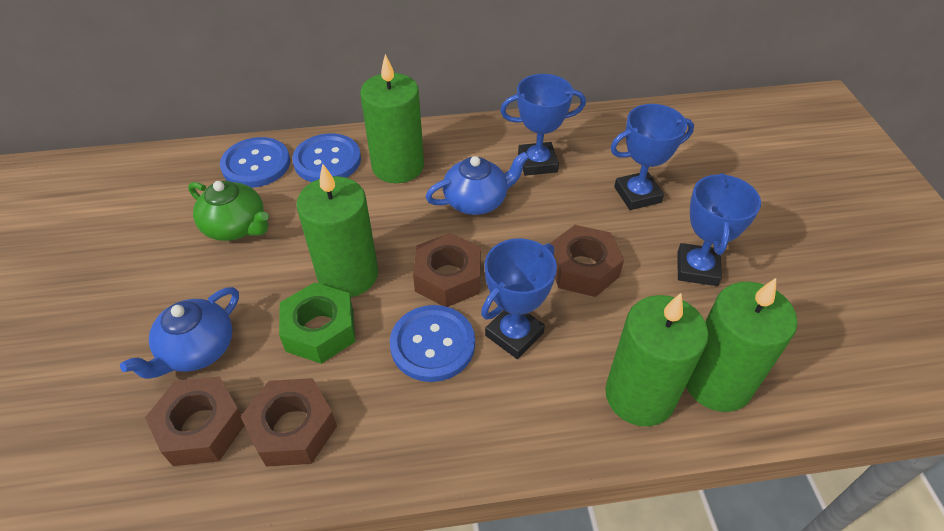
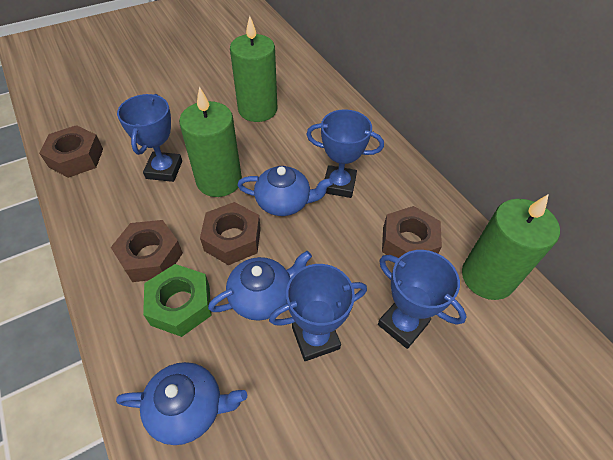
blue button: 3 -> 0
blue teapot: 2 -> 3
green candle: 4 -> 3
green teapot: 1 -> 0

